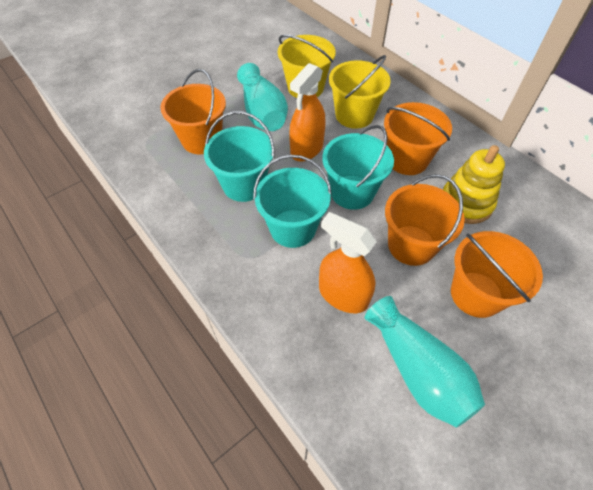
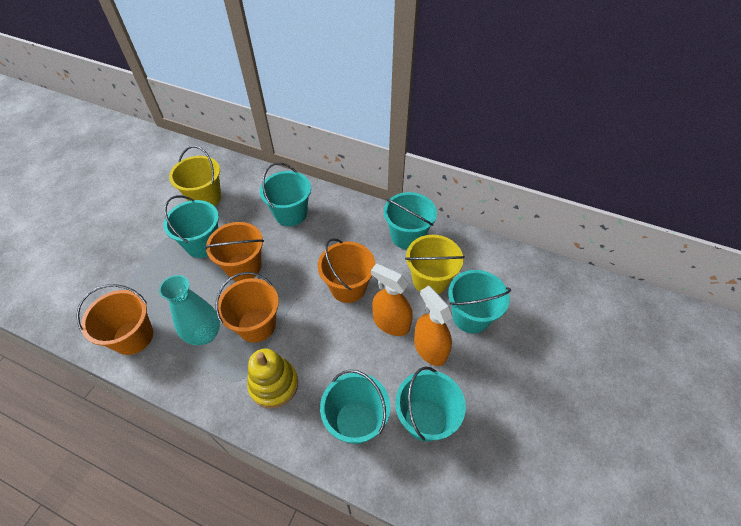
turquoise bucket: 3 -> 6
turquoise vase: 2 -> 1

